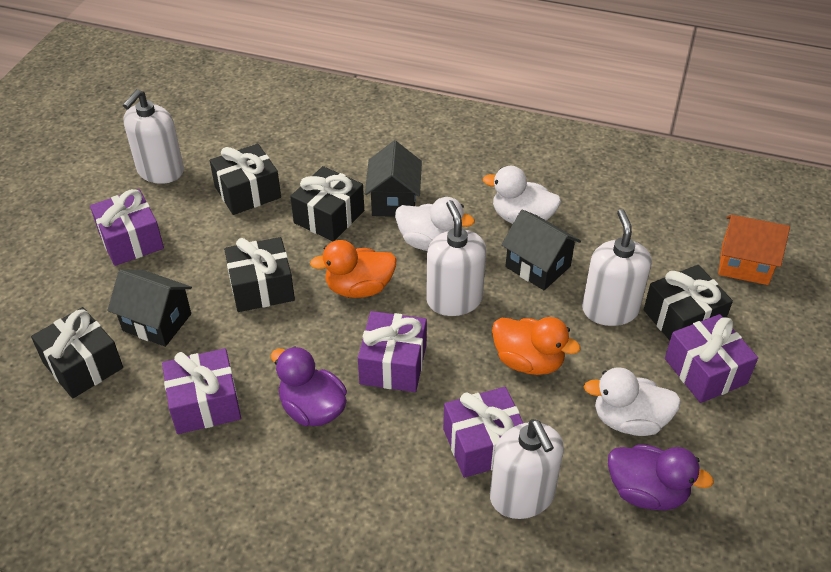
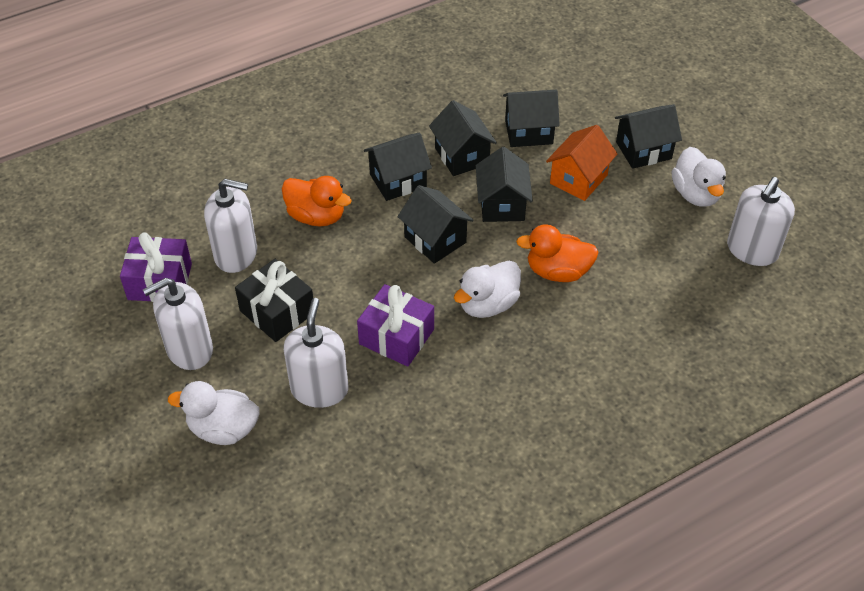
black gift: 5 -> 1
black house: 3 -> 6
purple duck: 2 -> 0
purple gift: 5 -> 2

